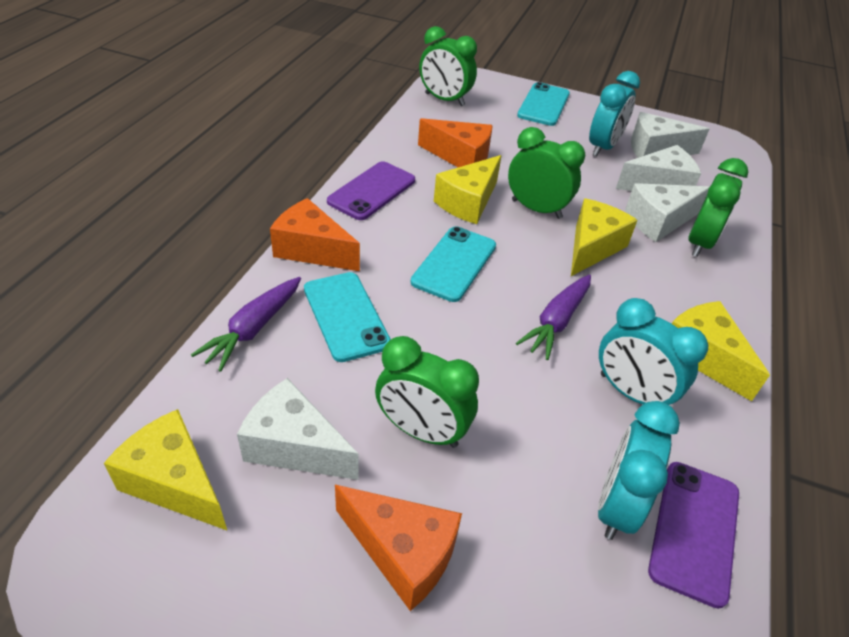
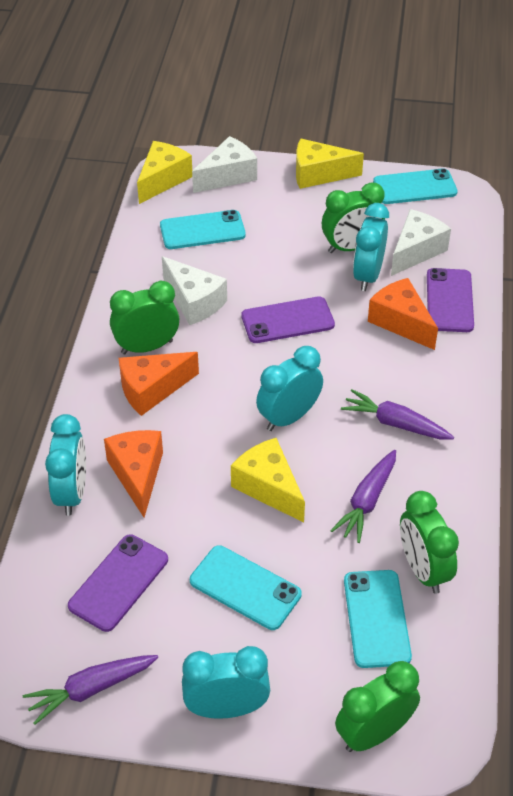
purple carrot: 2 -> 3
purple phone: 2 -> 3
turquoise clock: 3 -> 4
turquoise phone: 3 -> 4
white cheese: 4 -> 3
yellow cheese: 4 -> 3

